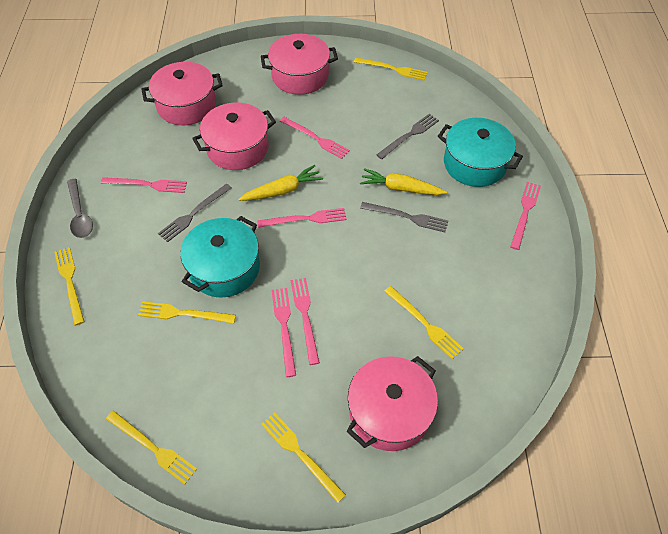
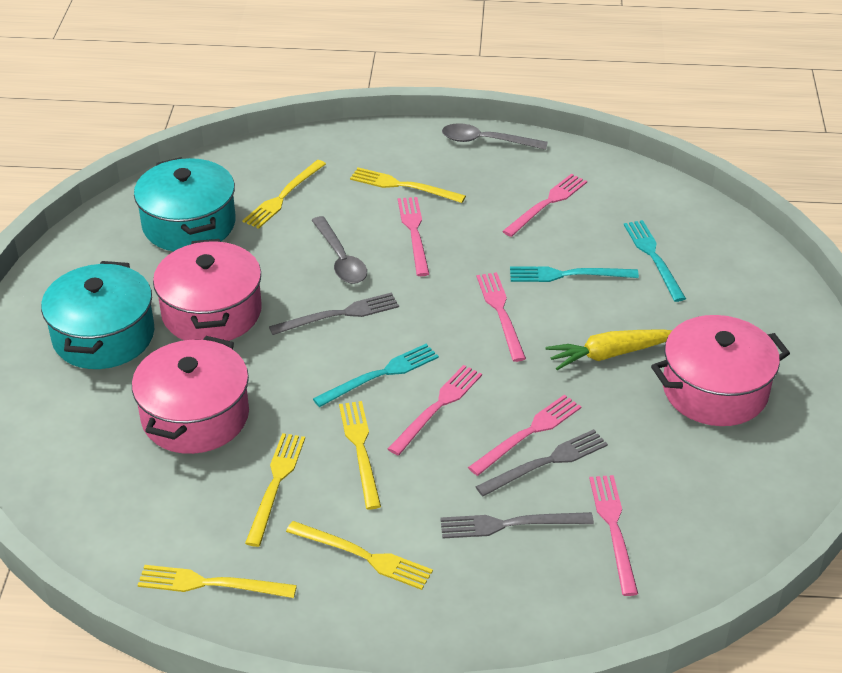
grey spoon: 1 -> 2
pink pot: 4 -> 3
turquoise fork: 0 -> 3
yellow carrot: 2 -> 1

